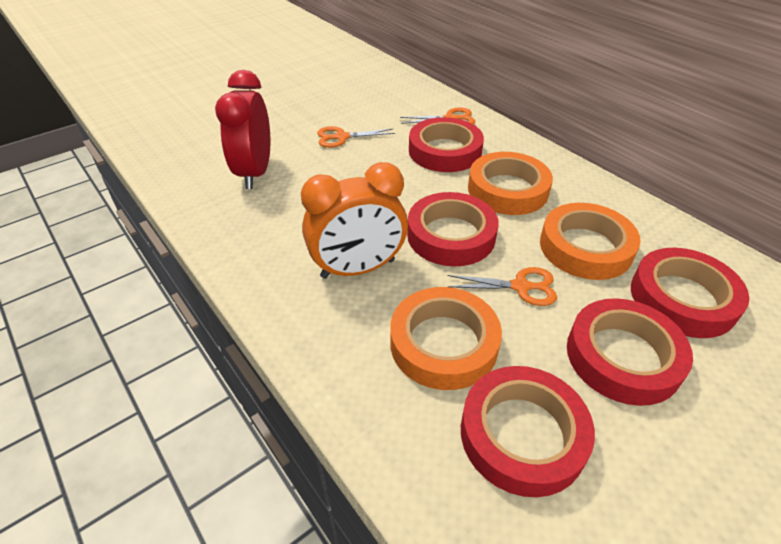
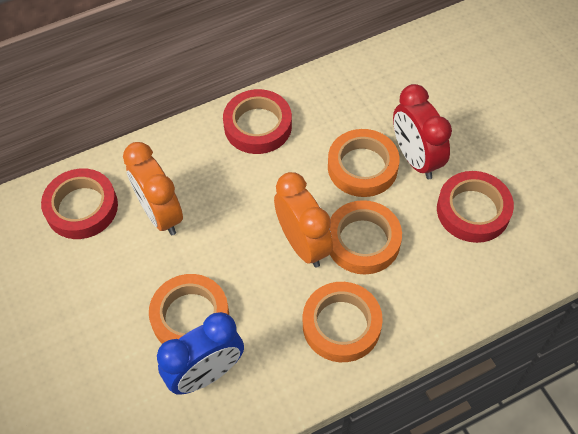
blue clock: 0 -> 1
orange clock: 1 -> 2
orange scissors: 3 -> 0
orange tape: 3 -> 4
red tape: 5 -> 3

